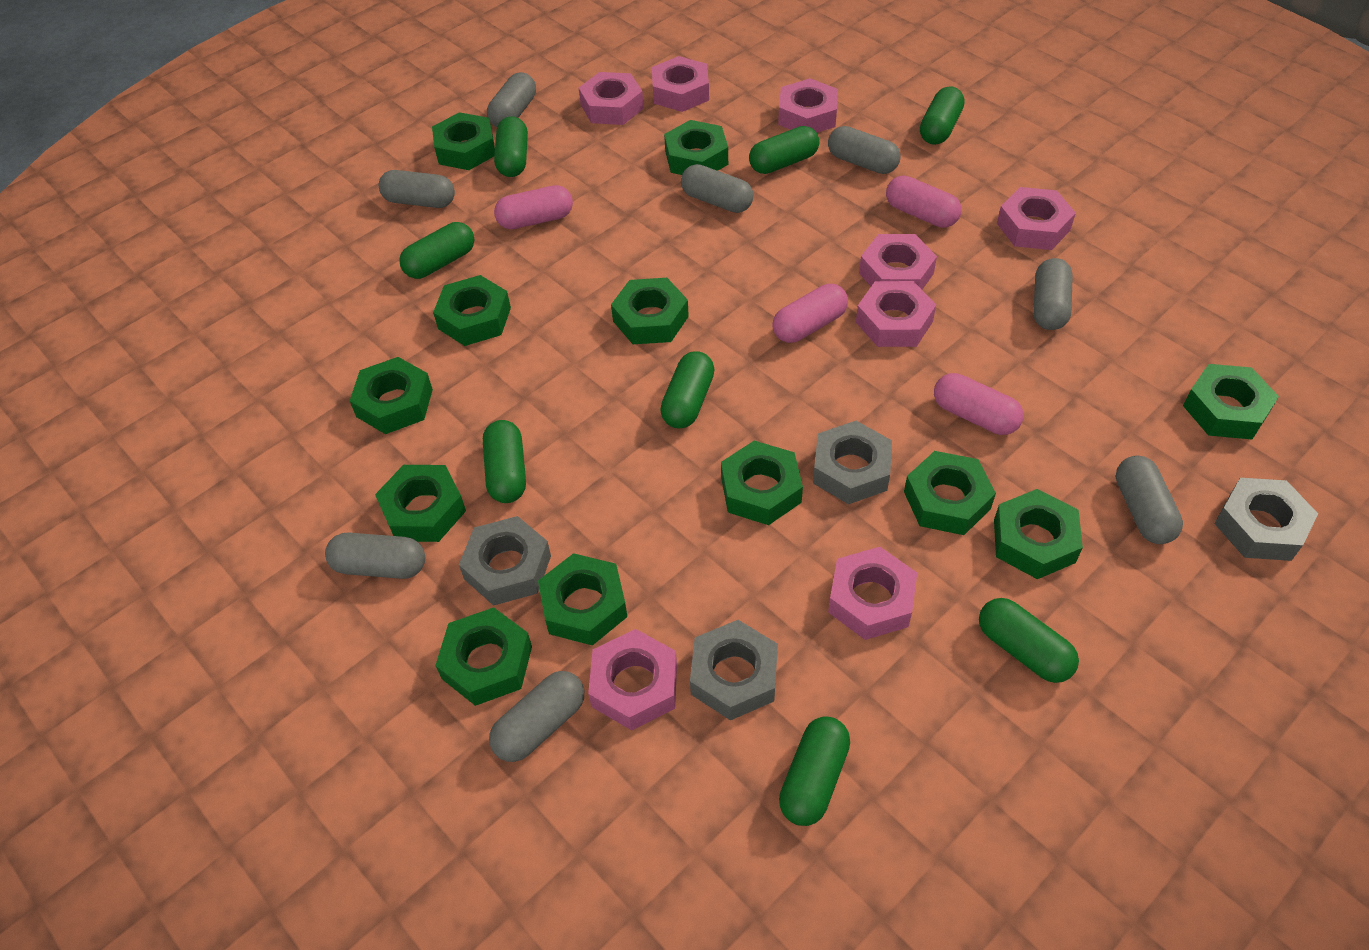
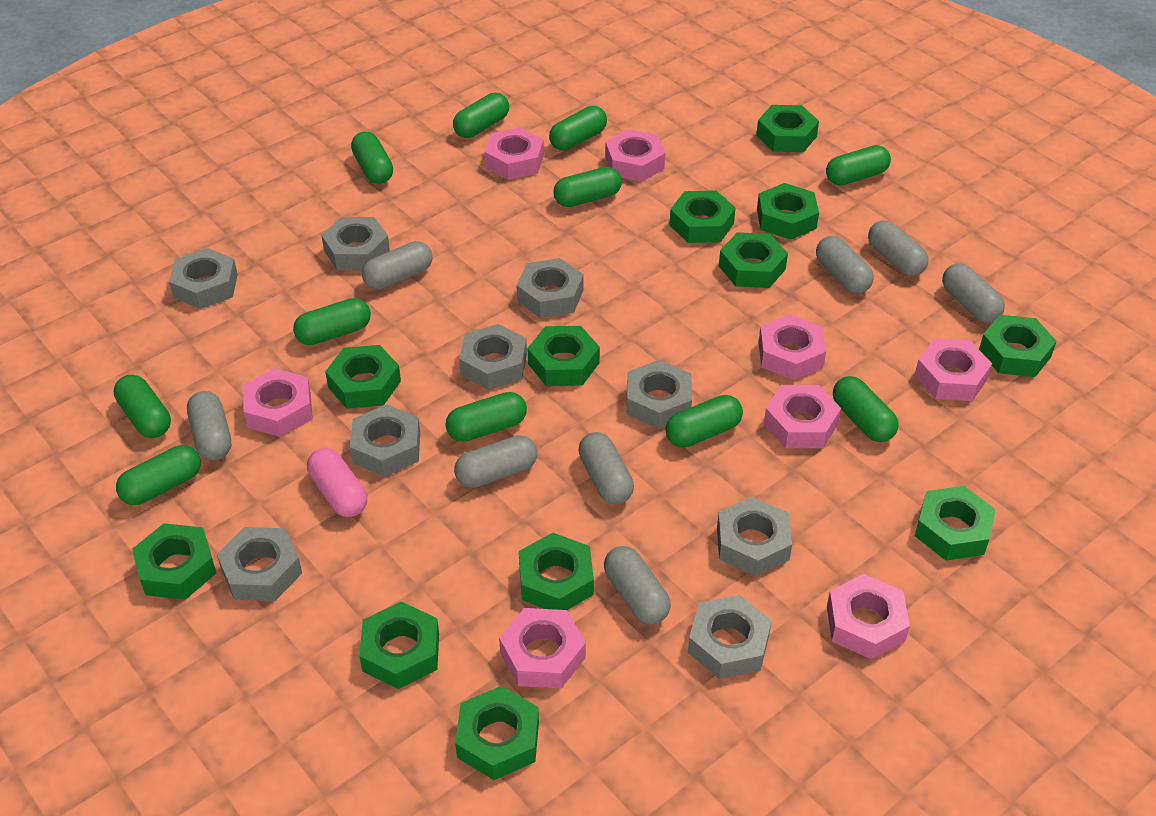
green capsule: 8 -> 11
grey nut: 4 -> 9
pink capsule: 4 -> 1

